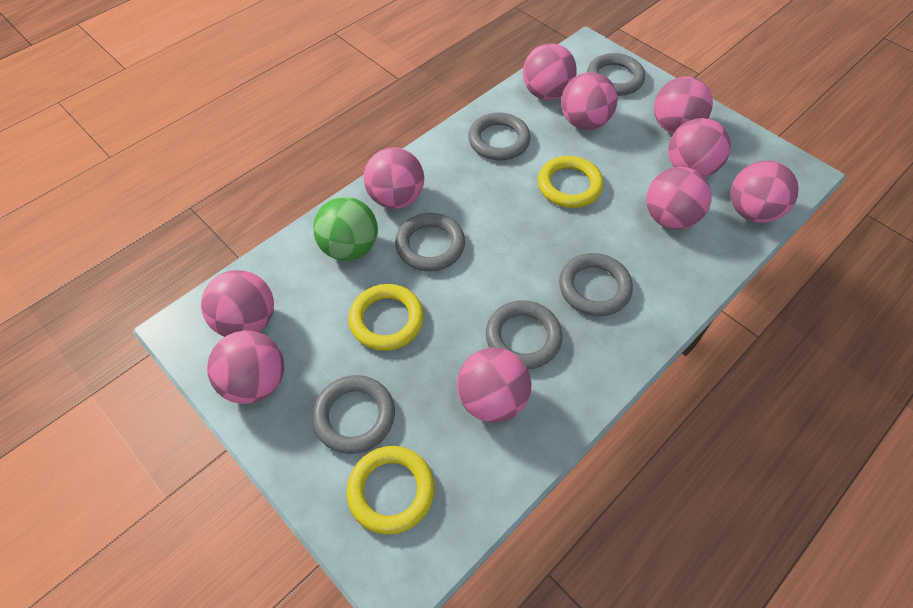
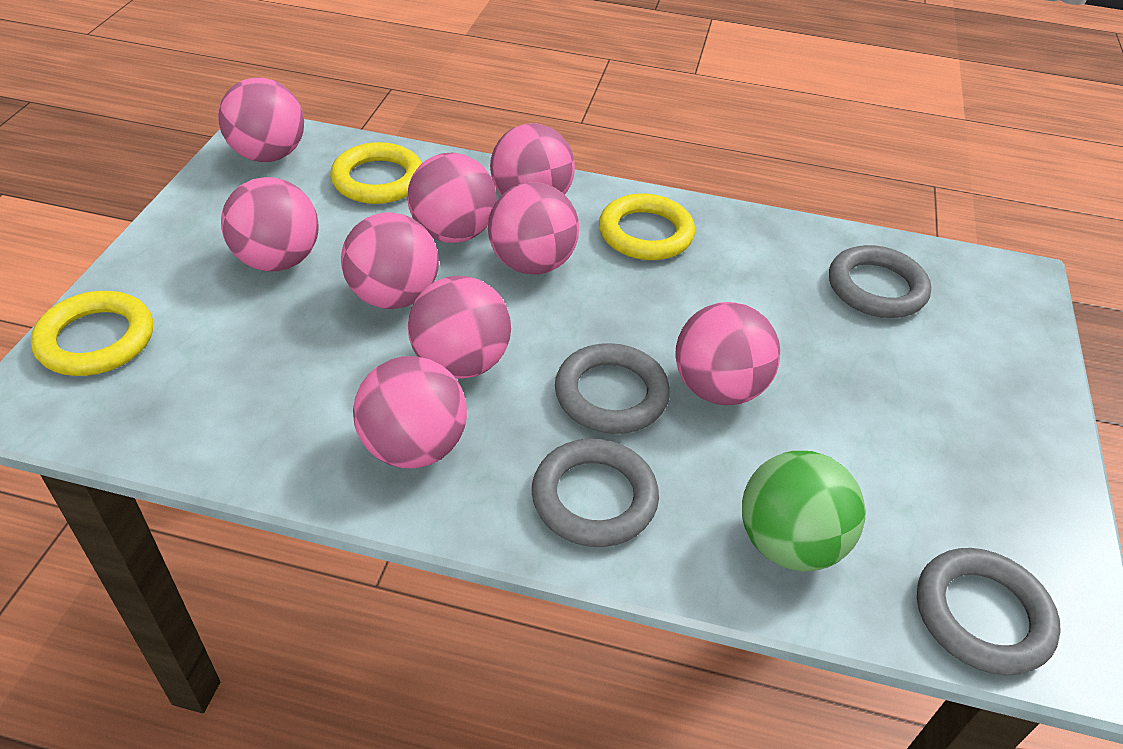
grey ring: 6 -> 4
pink ball: 10 -> 9

